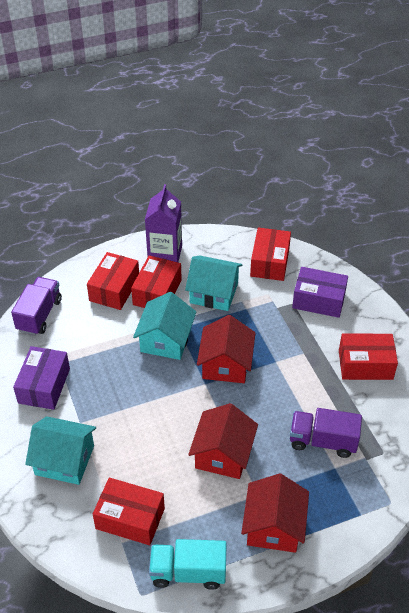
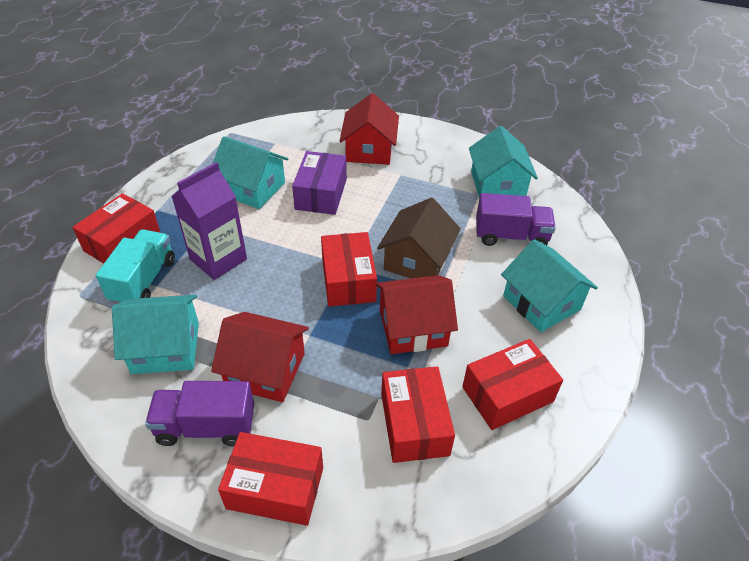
brown house: 0 -> 1
purple box: 2 -> 1
turquoise house: 3 -> 4

